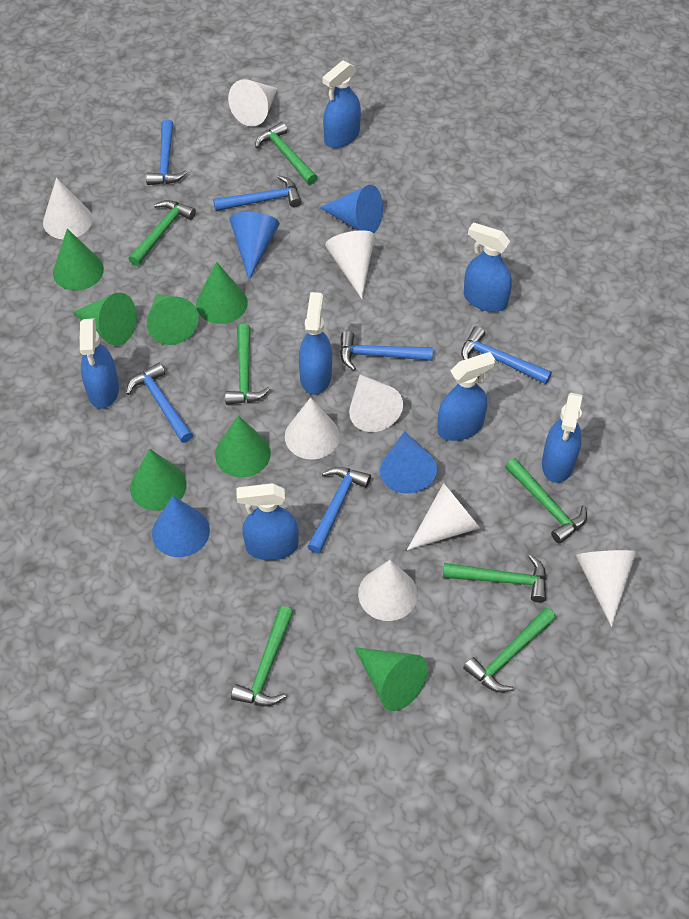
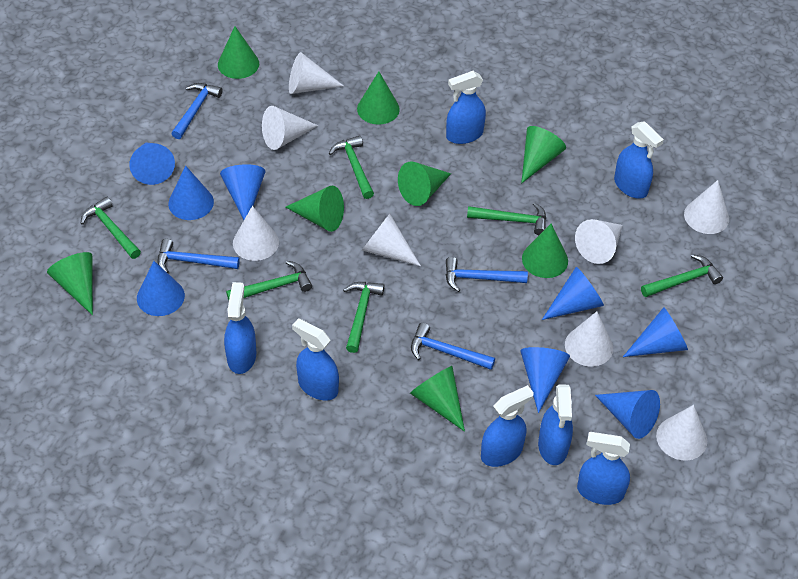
blue cone: 4 -> 8
blue hammer: 6 -> 4
green cone: 7 -> 8
green hammer: 7 -> 6

